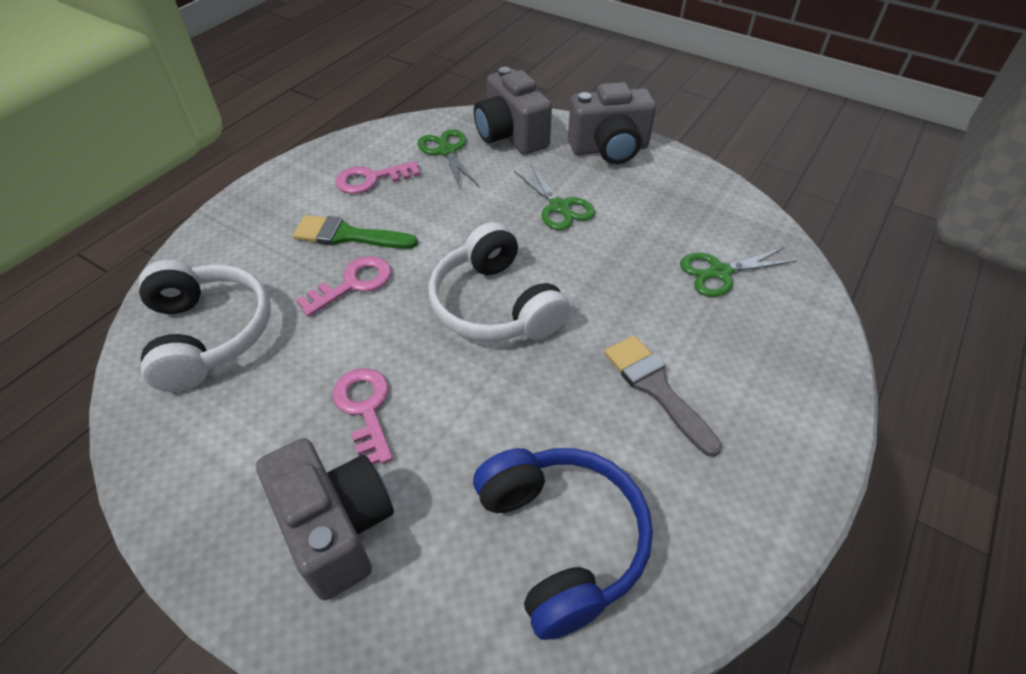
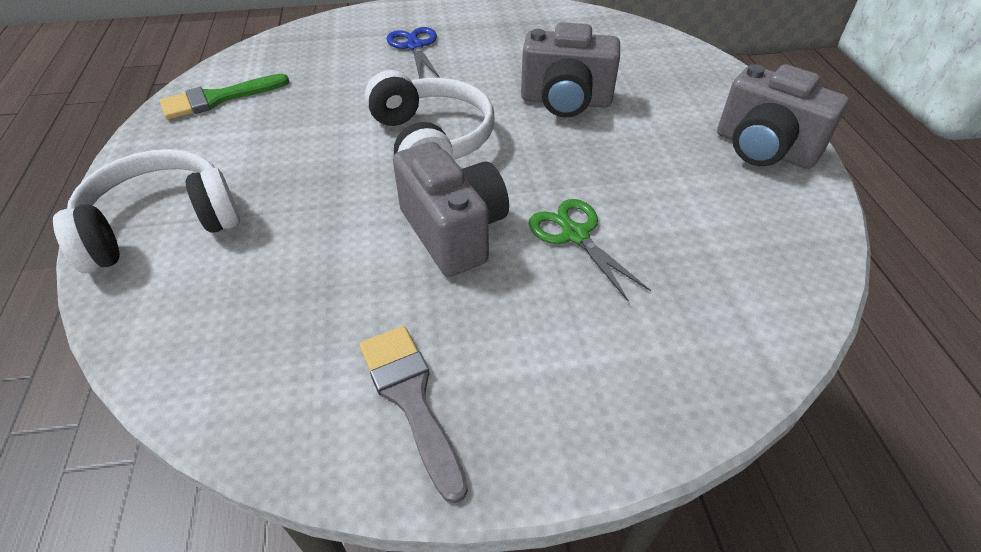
blue headphones: 1 -> 0
blue scissors: 0 -> 1
green scissors: 3 -> 1
pink key: 3 -> 0

